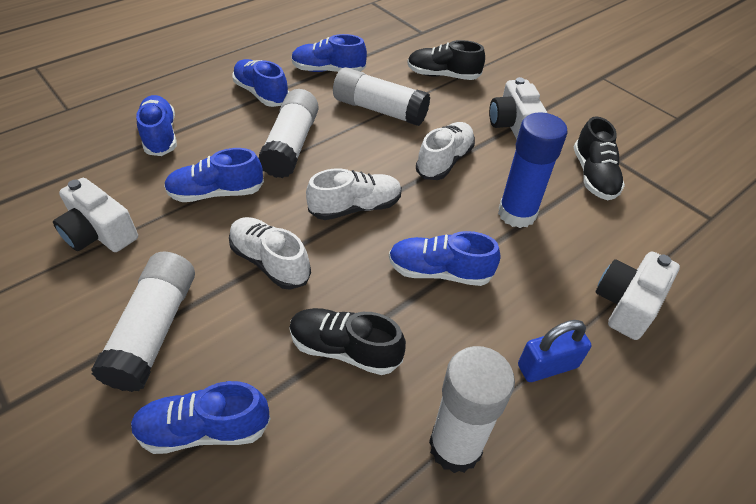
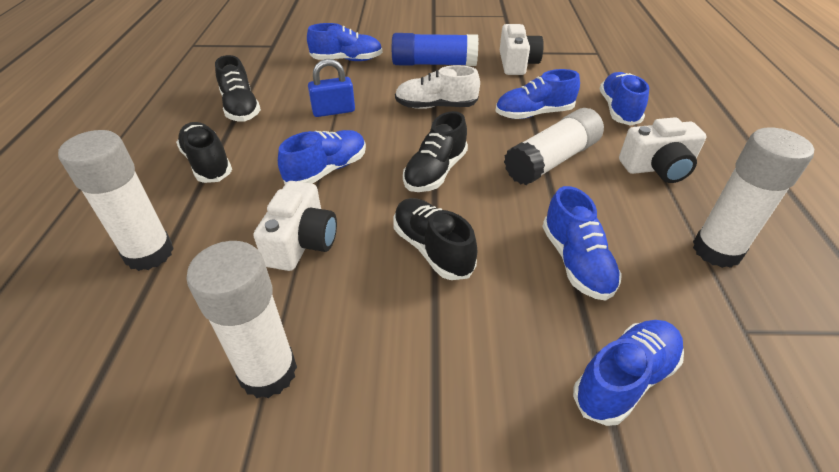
black shoe: 3 -> 4
white shoe: 3 -> 1

